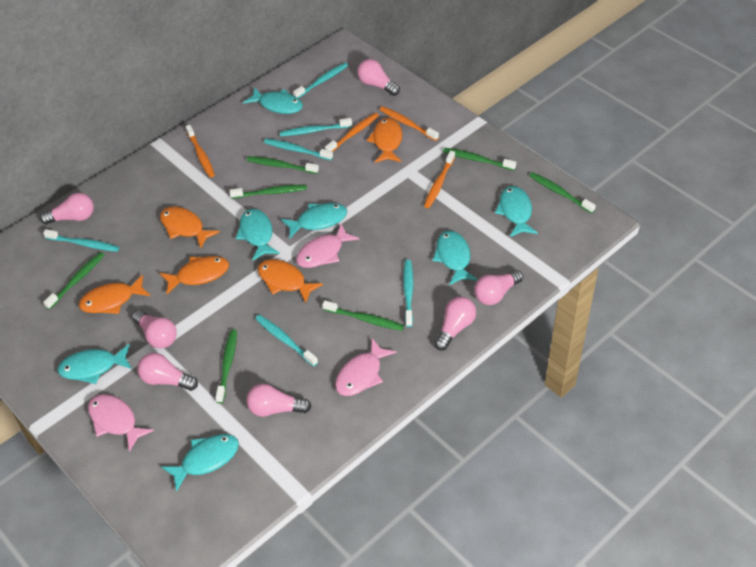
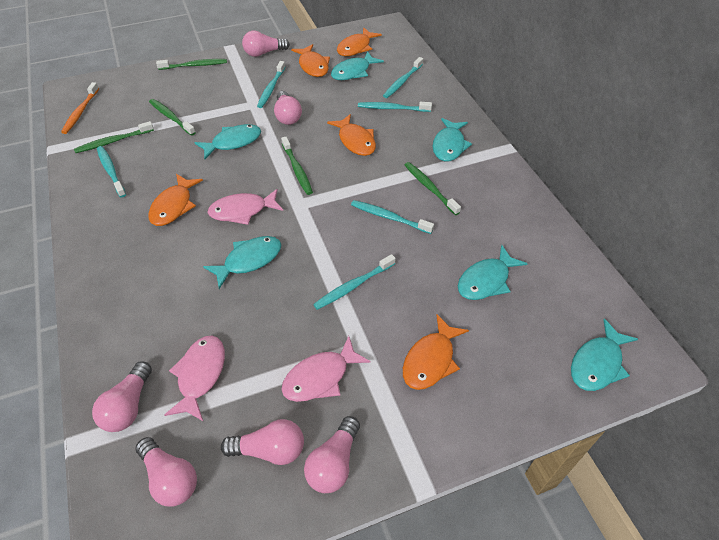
green toothbrush: 7 -> 5
orange toothbrush: 4 -> 1
pink light bulb: 7 -> 6
turquoise fish: 7 -> 6

